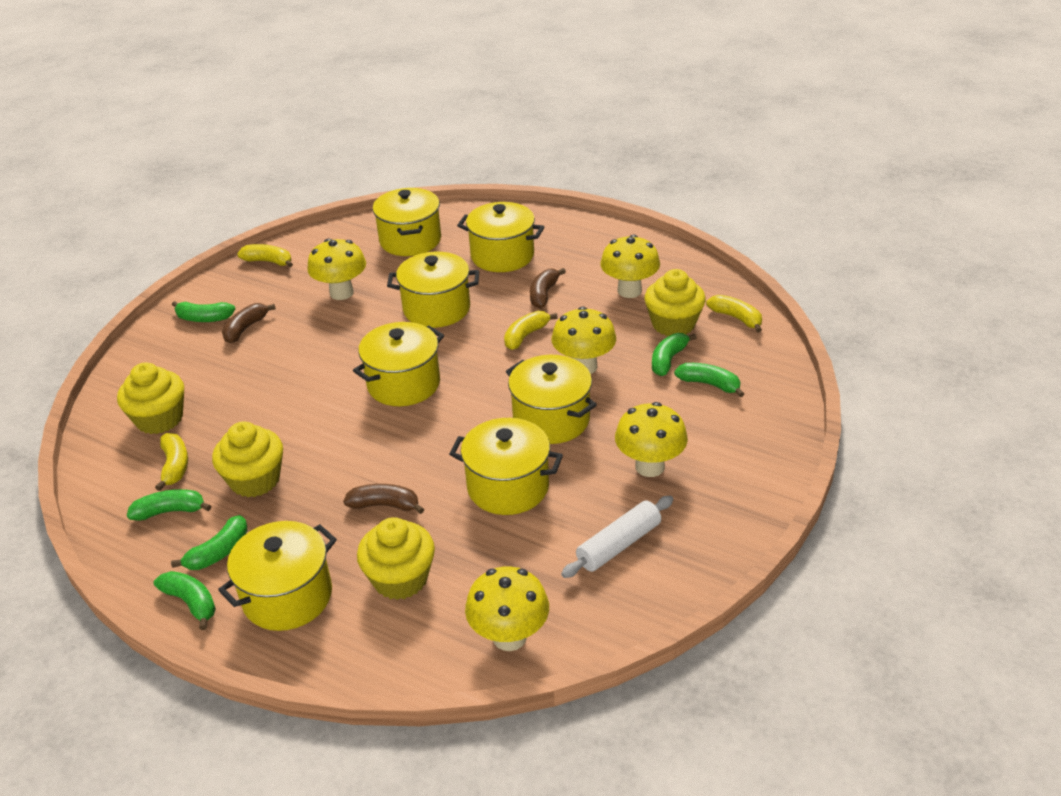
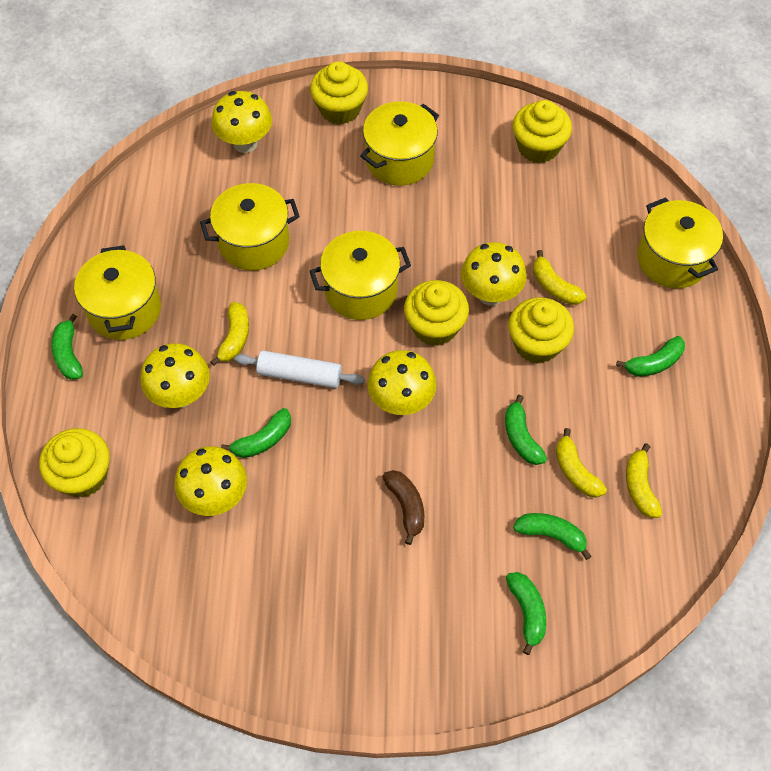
brown banana: 3 -> 1
yellow cupcake: 4 -> 5
yellow pot: 7 -> 5

